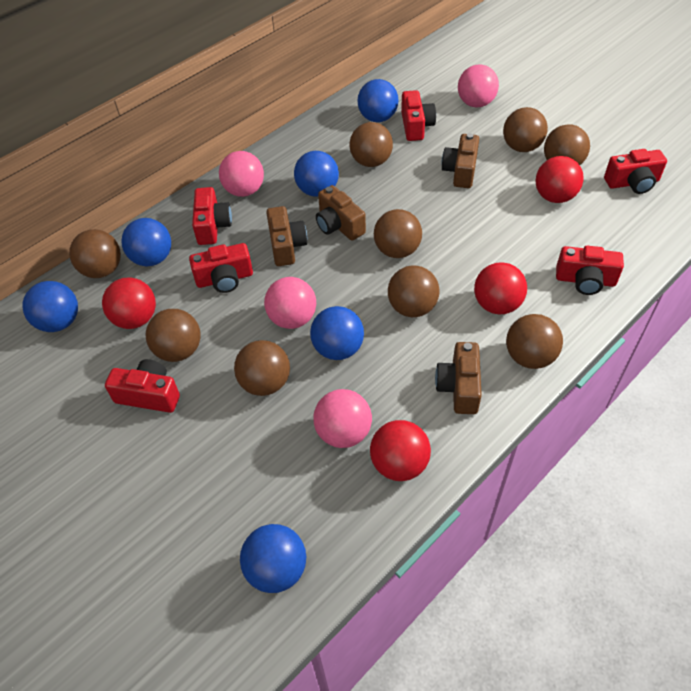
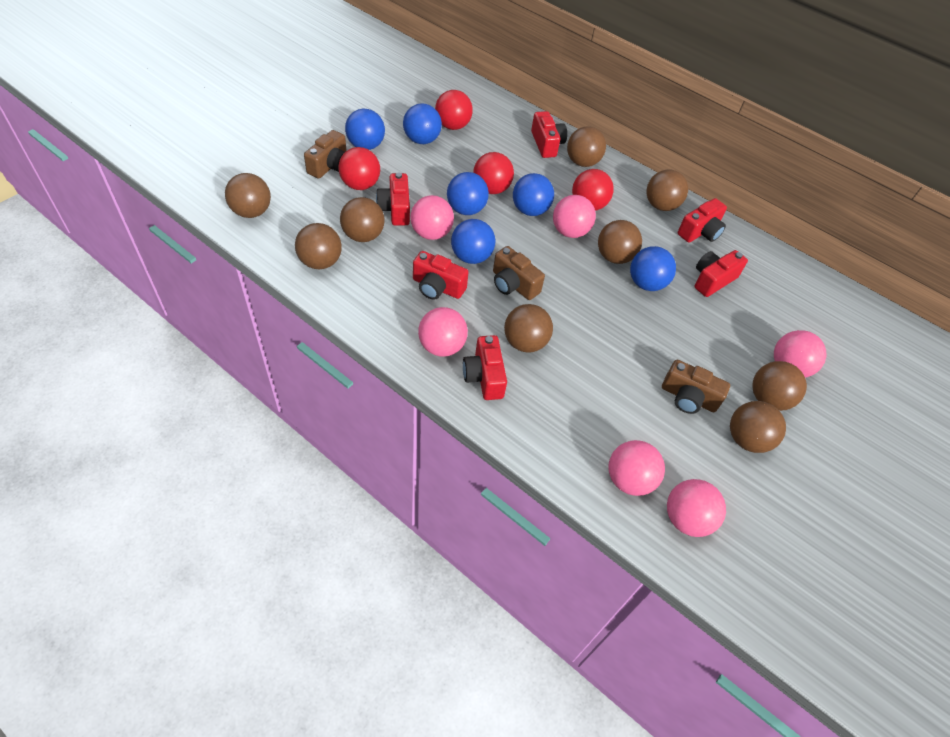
brown camera: 4 -> 3
pink ball: 4 -> 6

